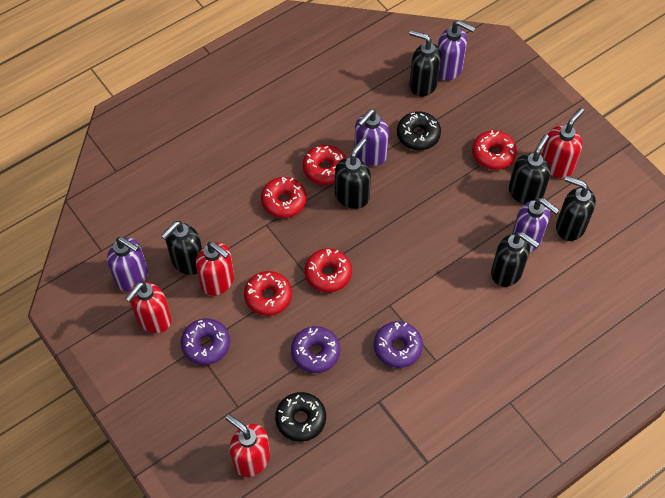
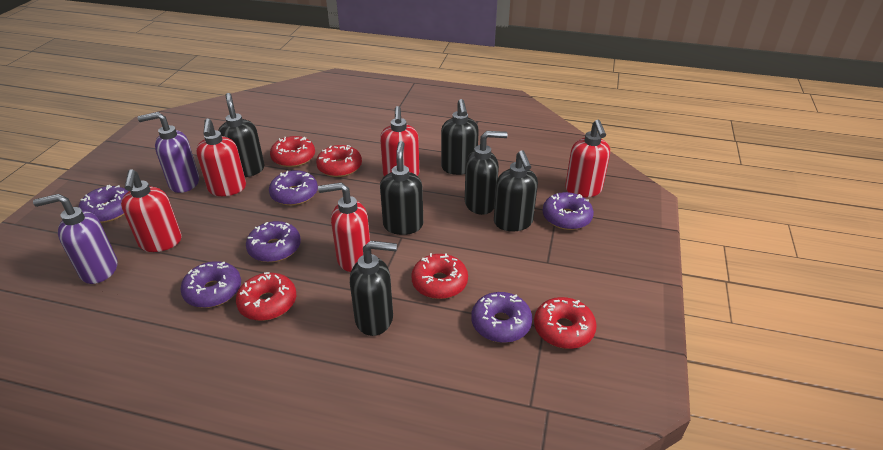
black donut: 2 -> 0
purple donut: 3 -> 6
purple soap dispenser: 4 -> 2
red soap dispenser: 4 -> 5

